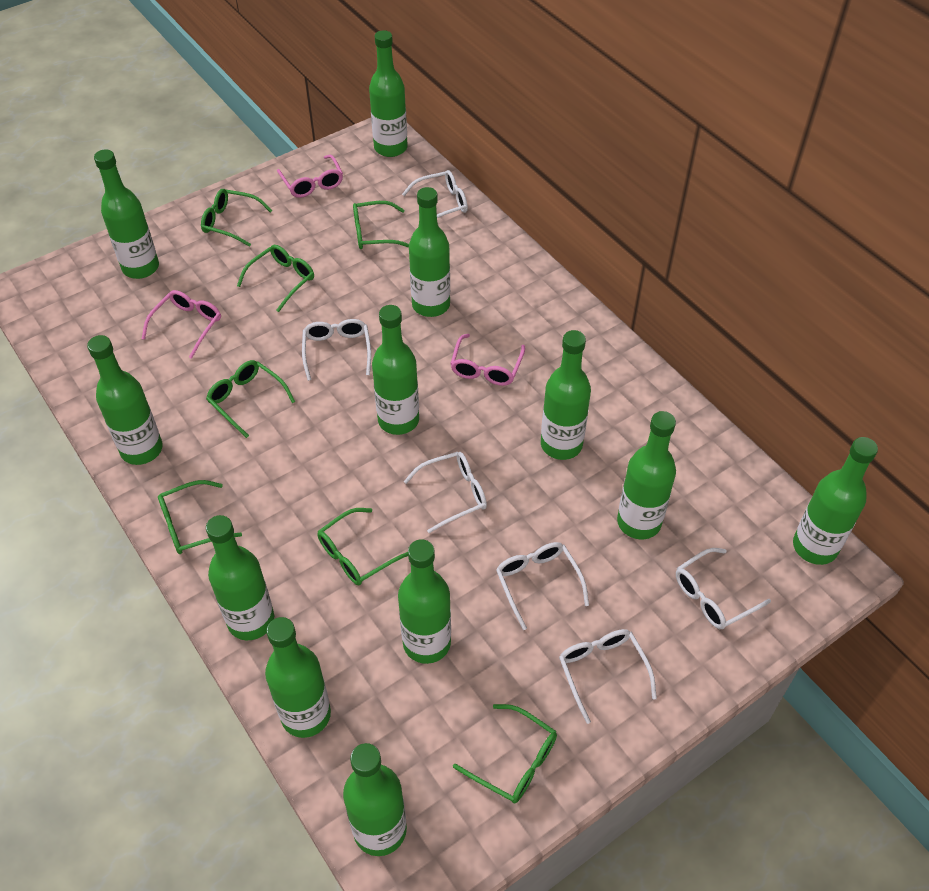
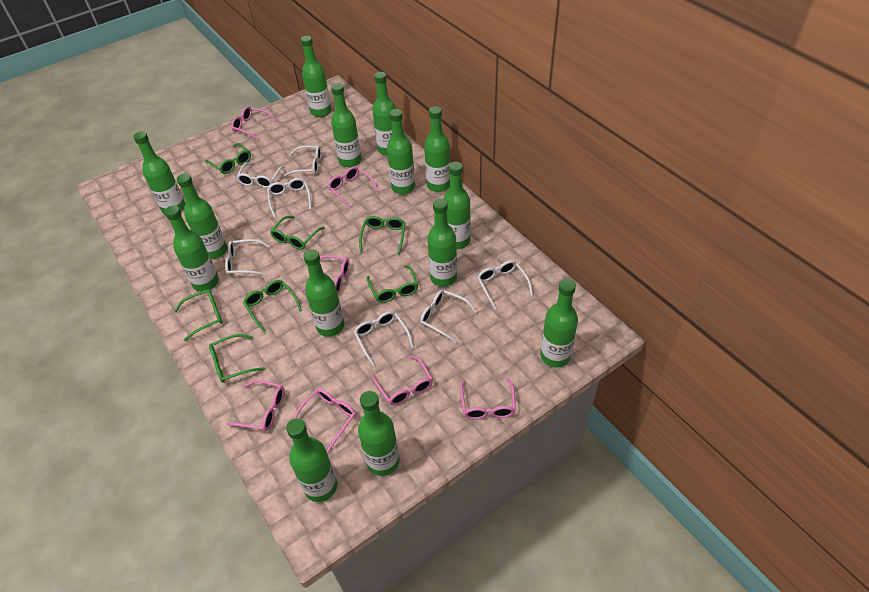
green bottle: 12 -> 14
pink glasses: 3 -> 7
white glasses: 6 -> 7

